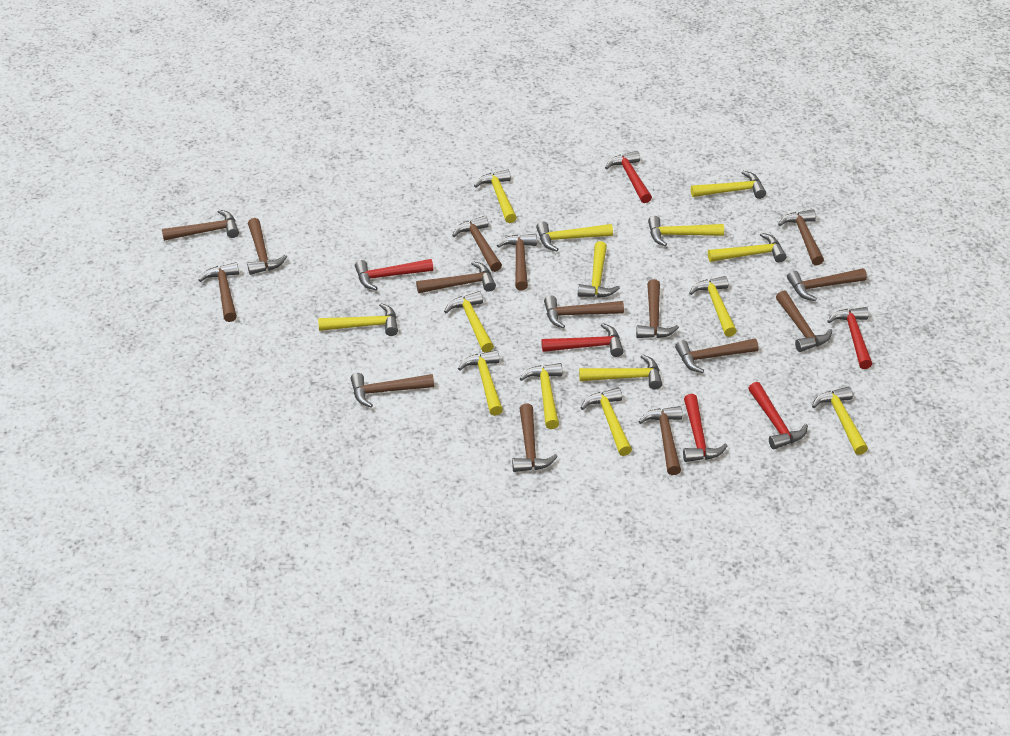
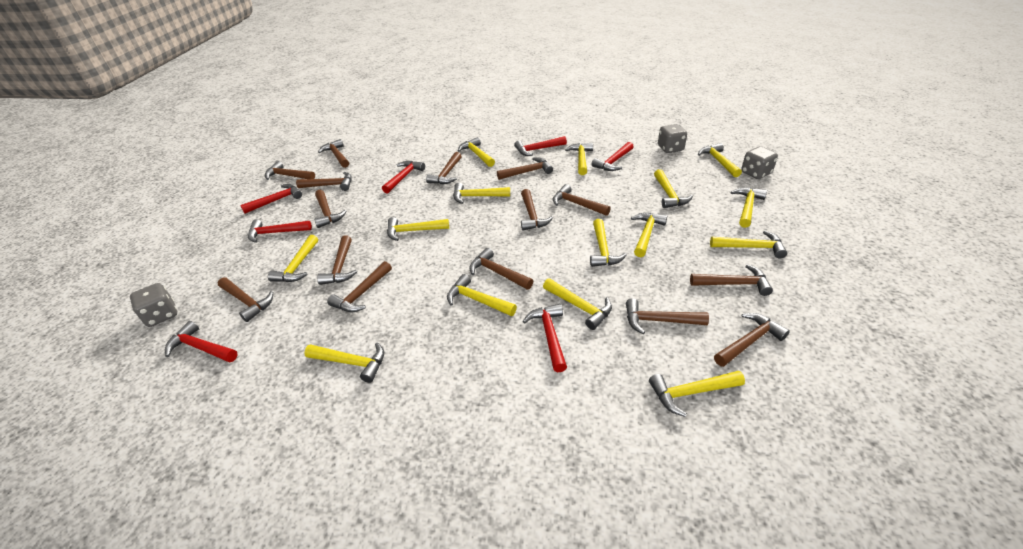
grey dice: 0 -> 3
red hammer: 6 -> 7
yellow hammer: 14 -> 15

